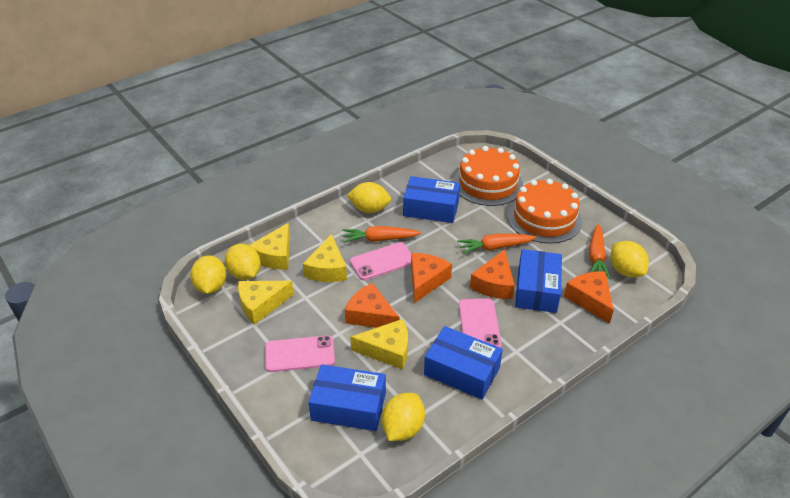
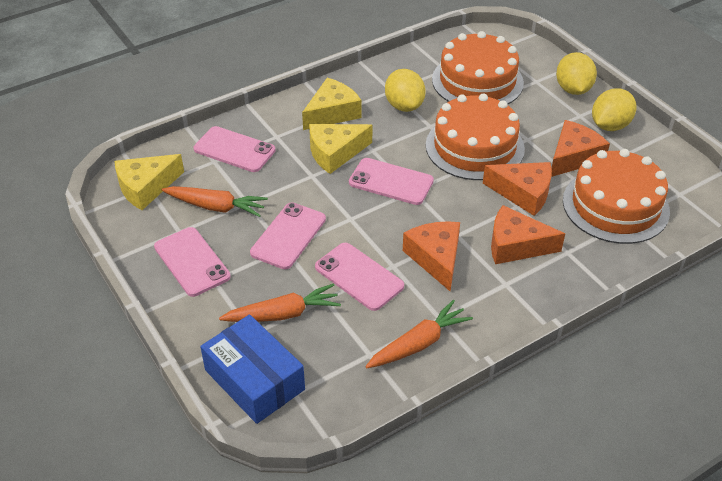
blue box: 4 -> 1
orange cake: 2 -> 3
pink phone: 3 -> 5
yellow cheese: 4 -> 3
yellow lemon: 5 -> 3

